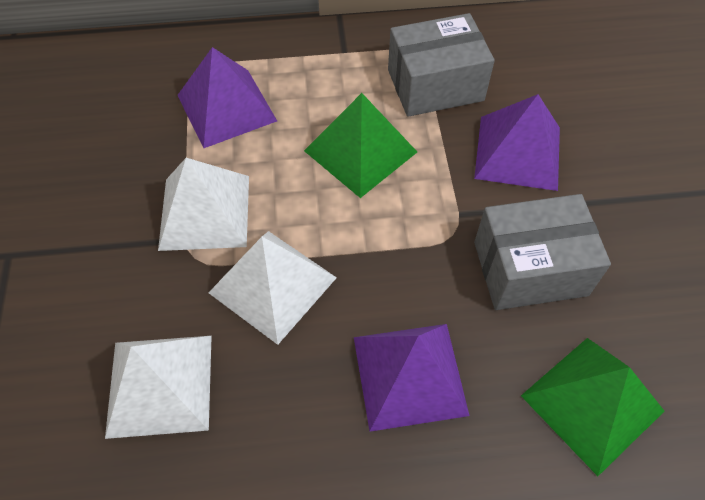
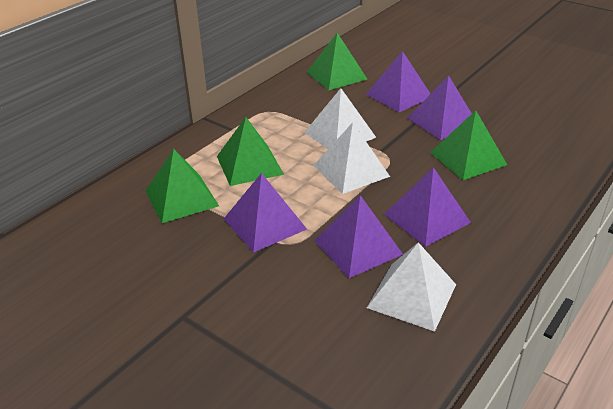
green pyramid: 2 -> 4
grey box: 2 -> 0
purple pyramid: 3 -> 5

